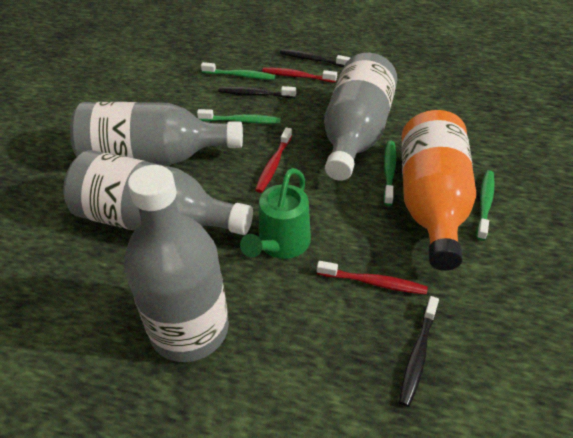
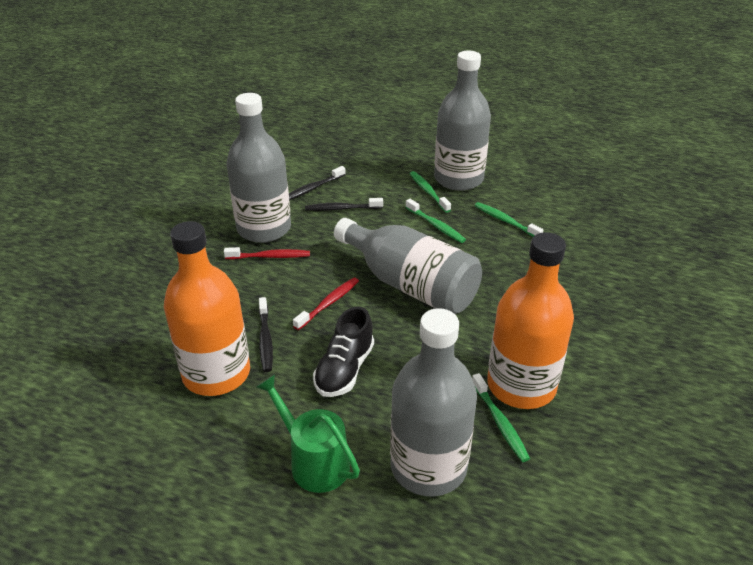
black shoe: 0 -> 1
orange bottle: 1 -> 2
red toothbrush: 3 -> 2

